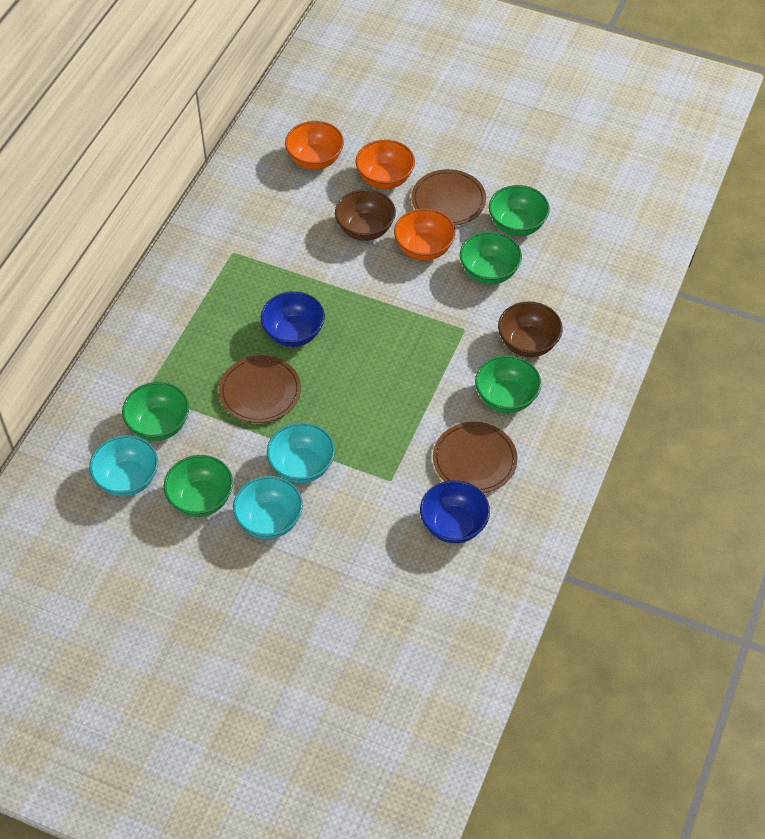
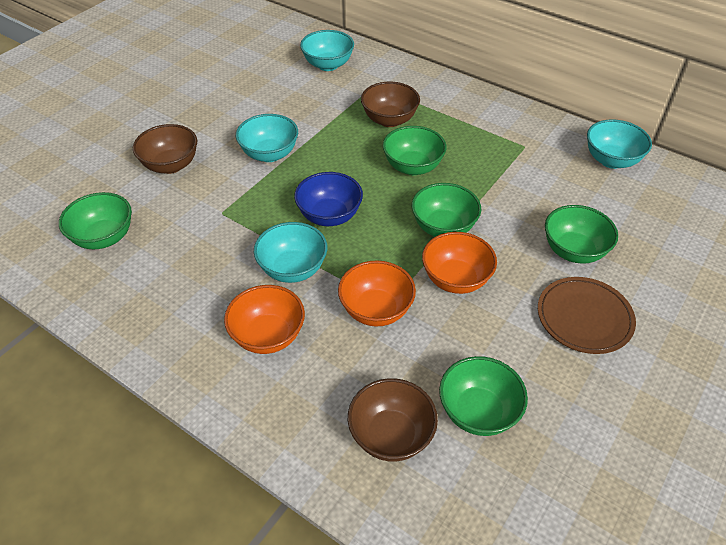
blue bowl: 2 -> 1
brown bowl: 2 -> 3
brown plate: 3 -> 1
turquoise bowl: 3 -> 4

